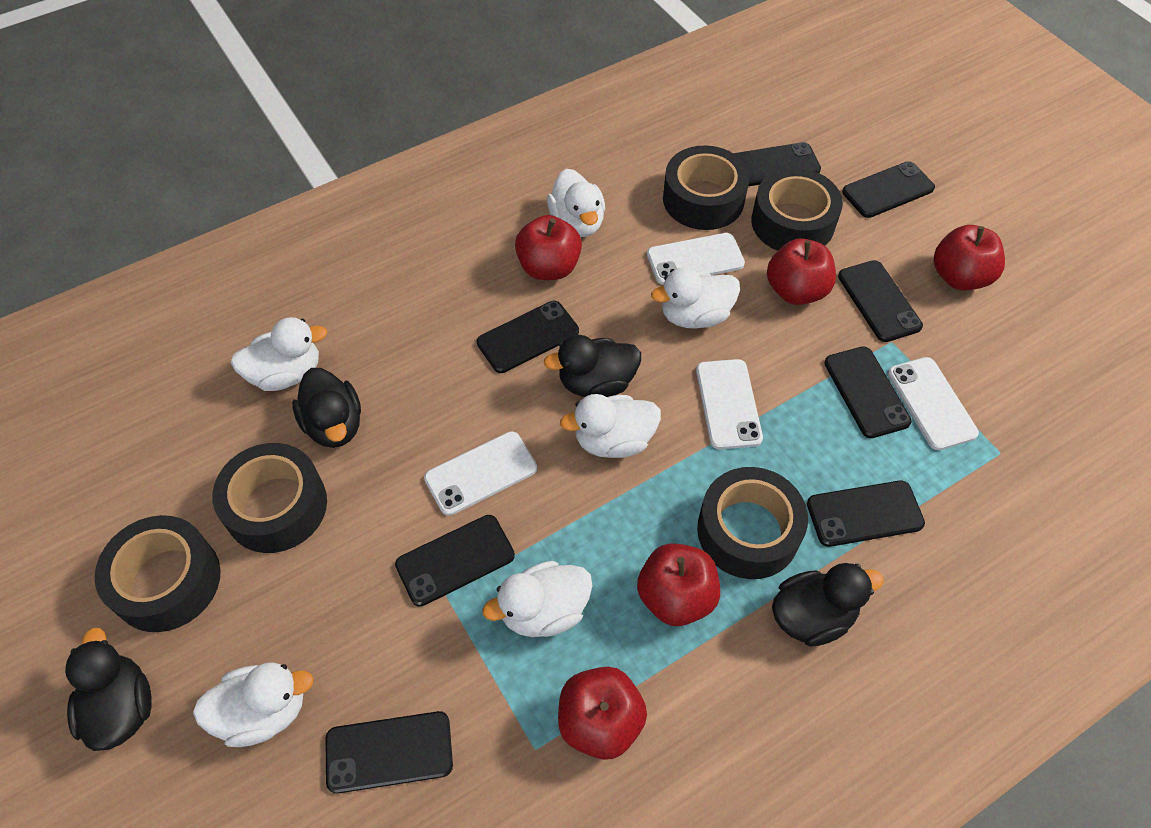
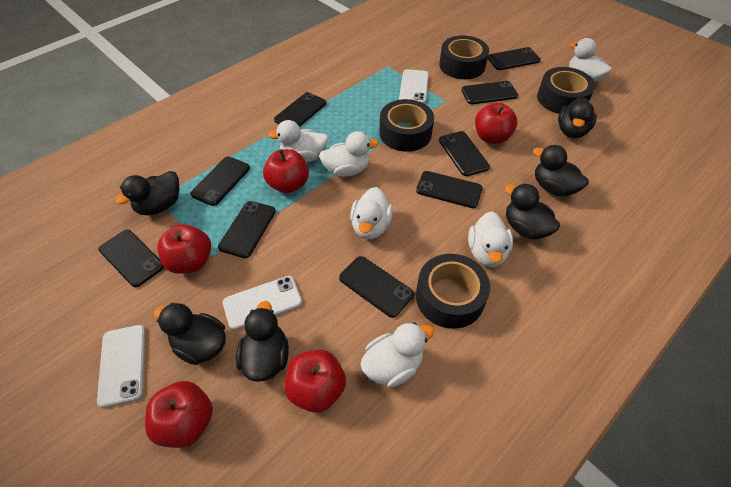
black duck: 4 -> 6
black phone: 8 -> 9
black tape: 5 -> 4
white phone: 4 -> 3

